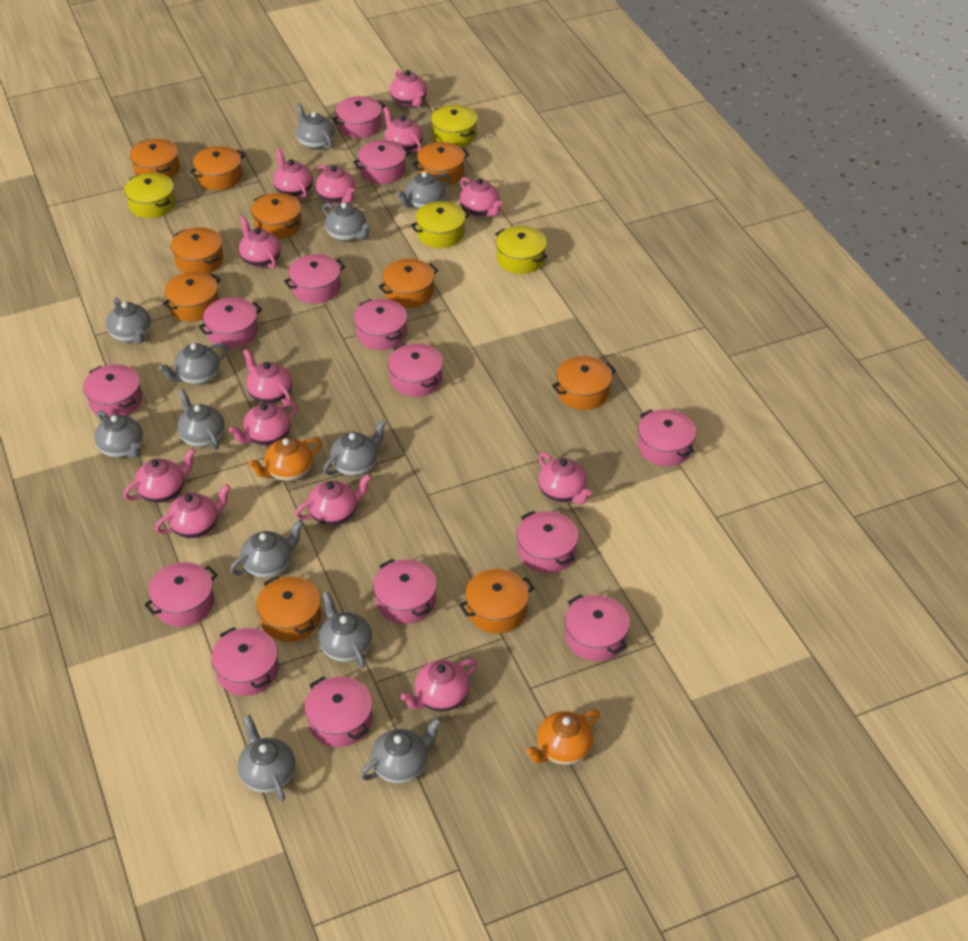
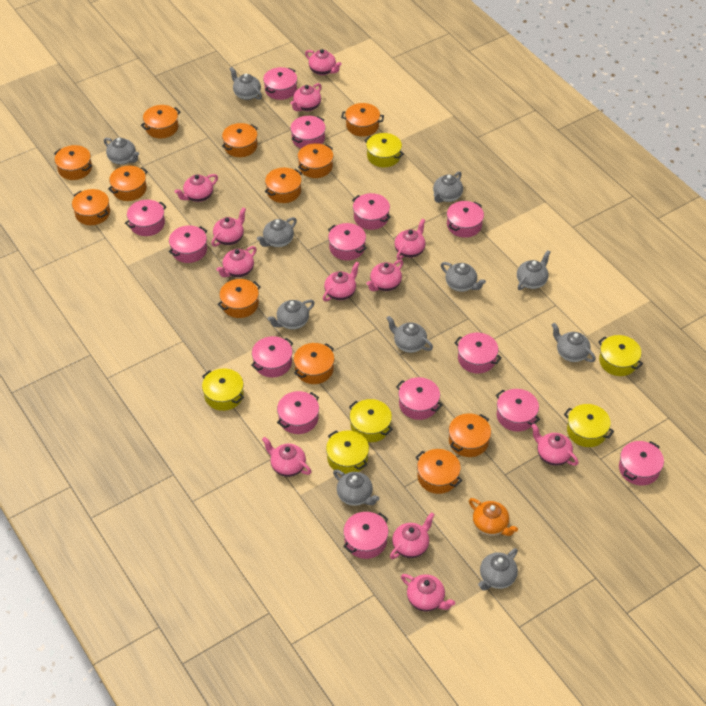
grey teapot: 12 -> 11
orange pot: 10 -> 12
orange teapot: 2 -> 1
pink teapot: 13 -> 12
yellow pot: 4 -> 6

